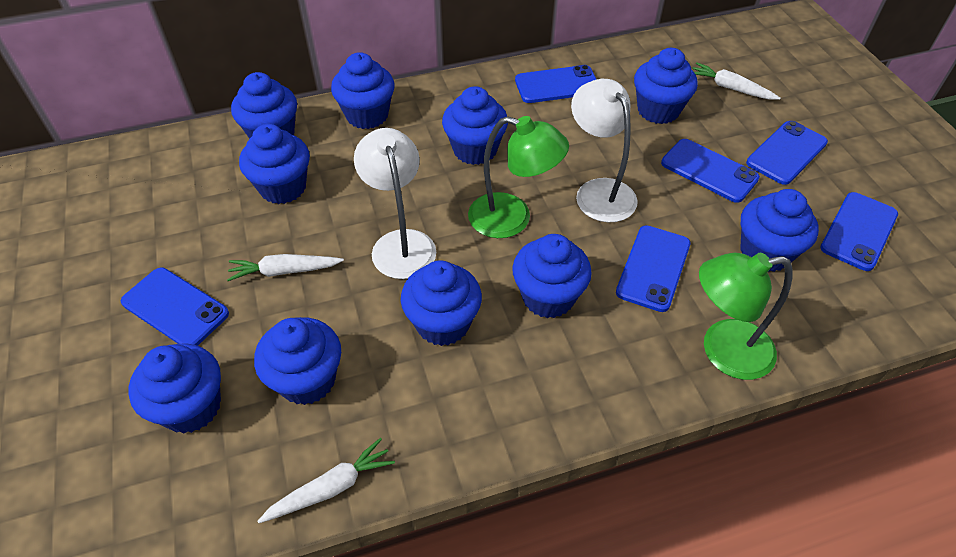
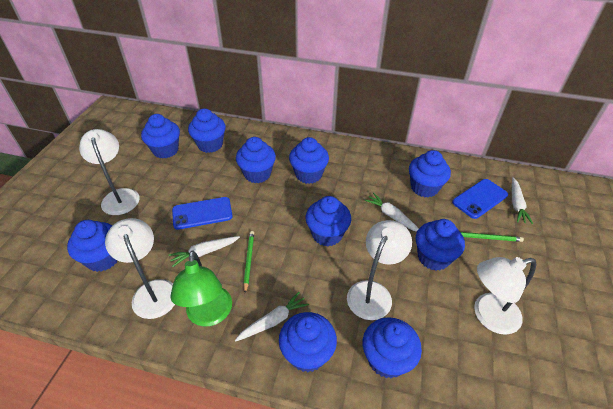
blue phone: 6 -> 2
green lamp: 2 -> 1
green pencil: 0 -> 2
white carrot: 3 -> 4
white lamp: 2 -> 4

